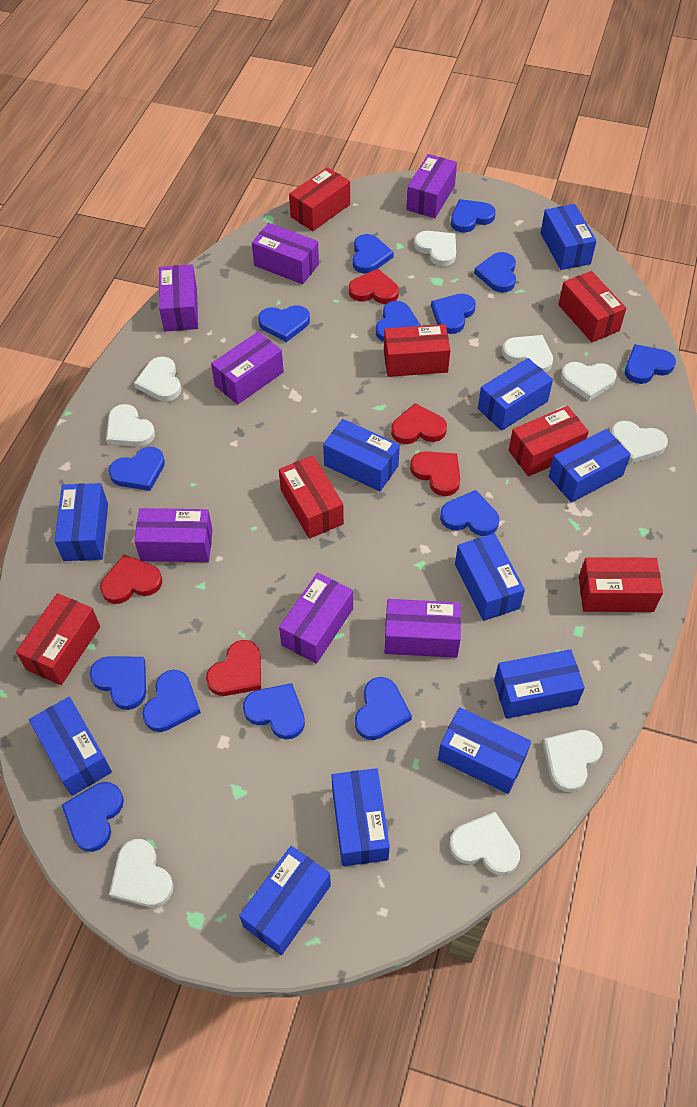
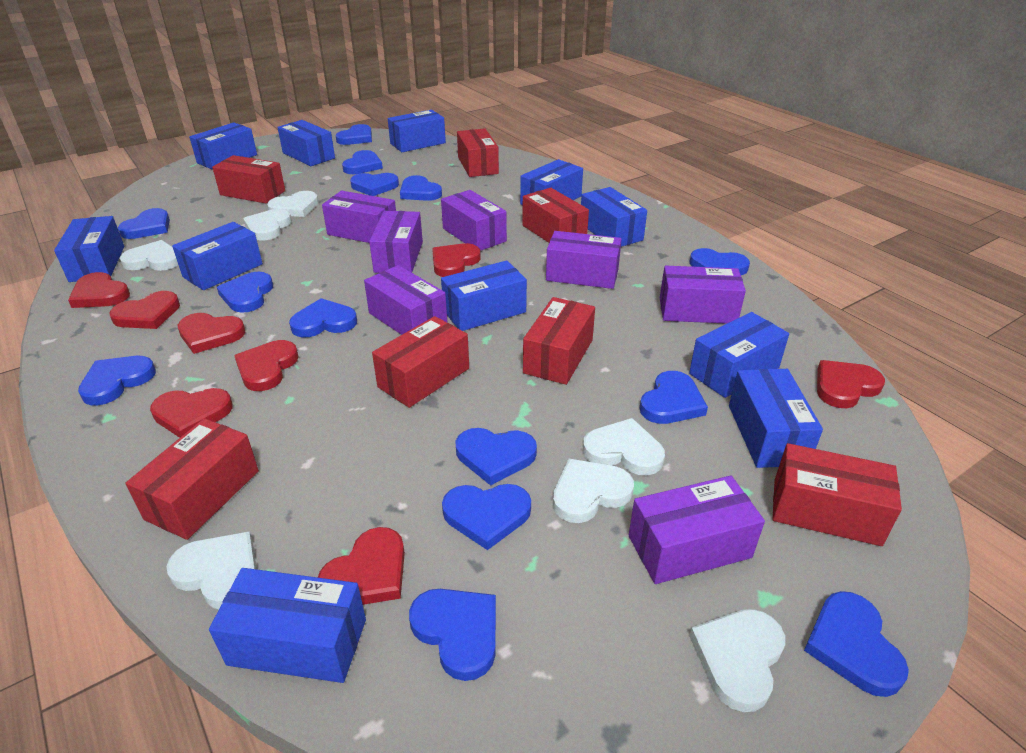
red heart: 5 -> 8
white heart: 9 -> 7

